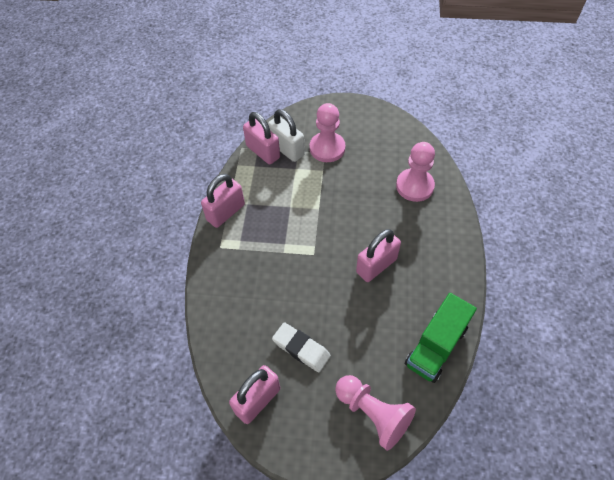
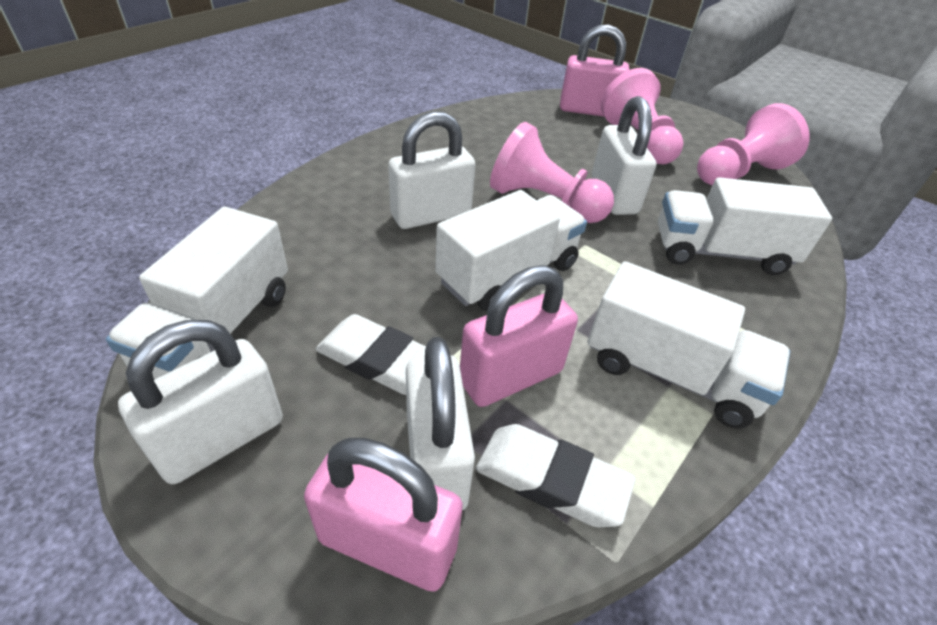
green truck: 1 -> 0
pink padlock: 4 -> 3
white eraser: 1 -> 2
white padlock: 1 -> 4
white truck: 0 -> 4

